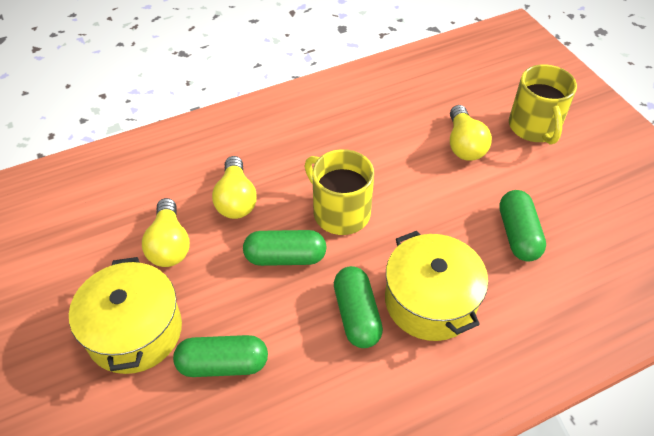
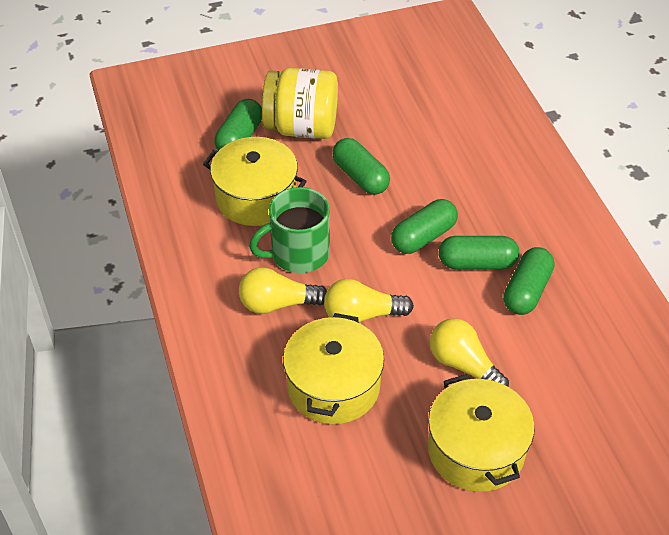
green capsule: 4 -> 5
green mug: 0 -> 1
yellow jar: 0 -> 1
yellow mug: 2 -> 0
yellow pot: 2 -> 3

